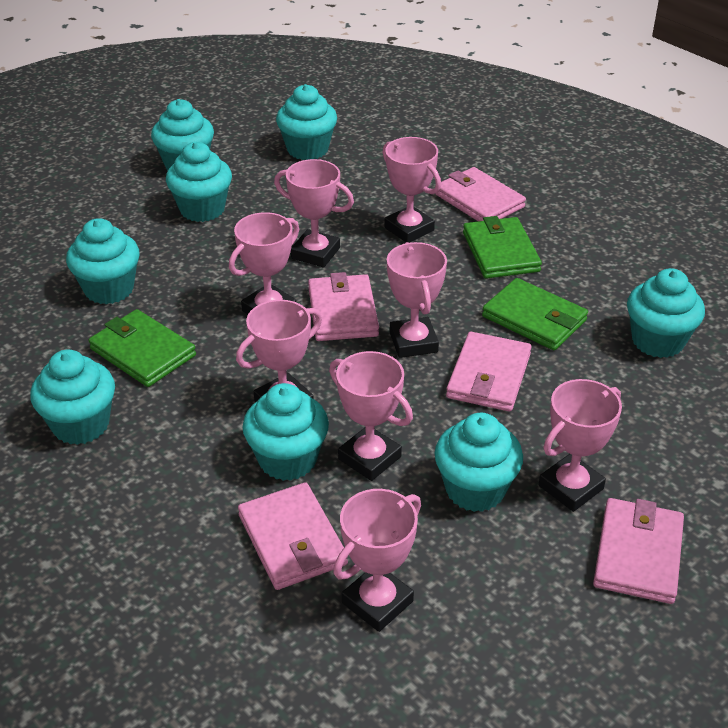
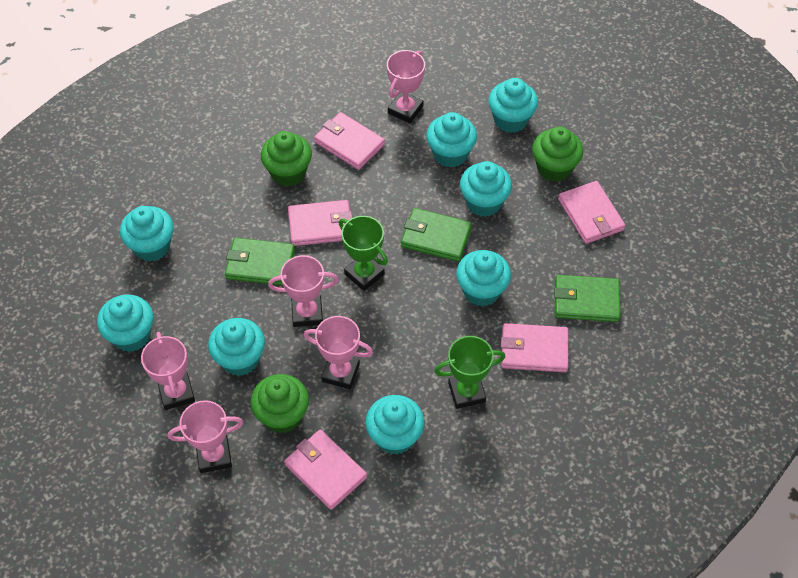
green cupcake: 0 -> 3
green trophy: 0 -> 2
pink trophy: 8 -> 5

